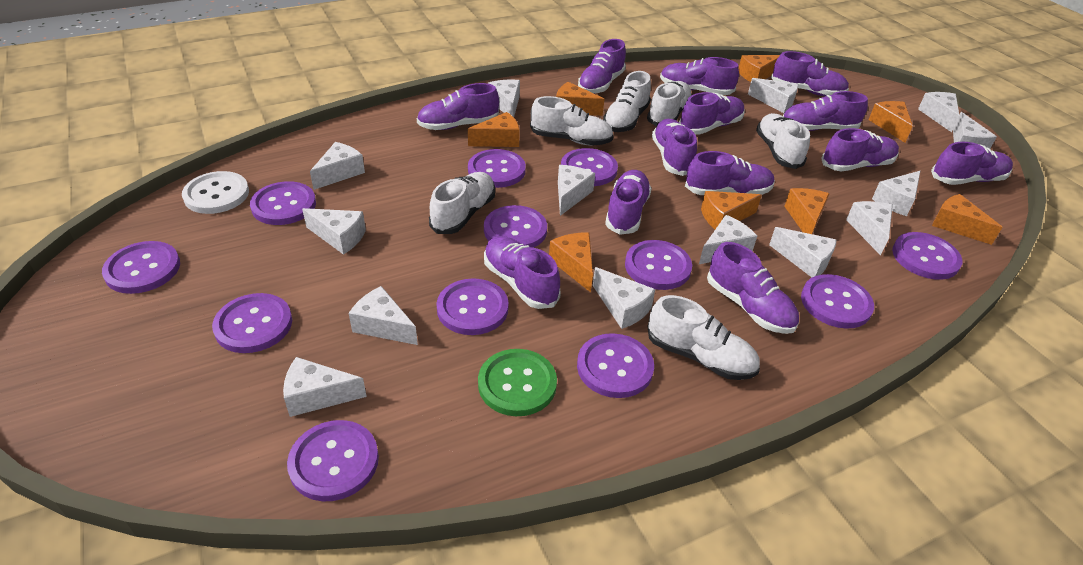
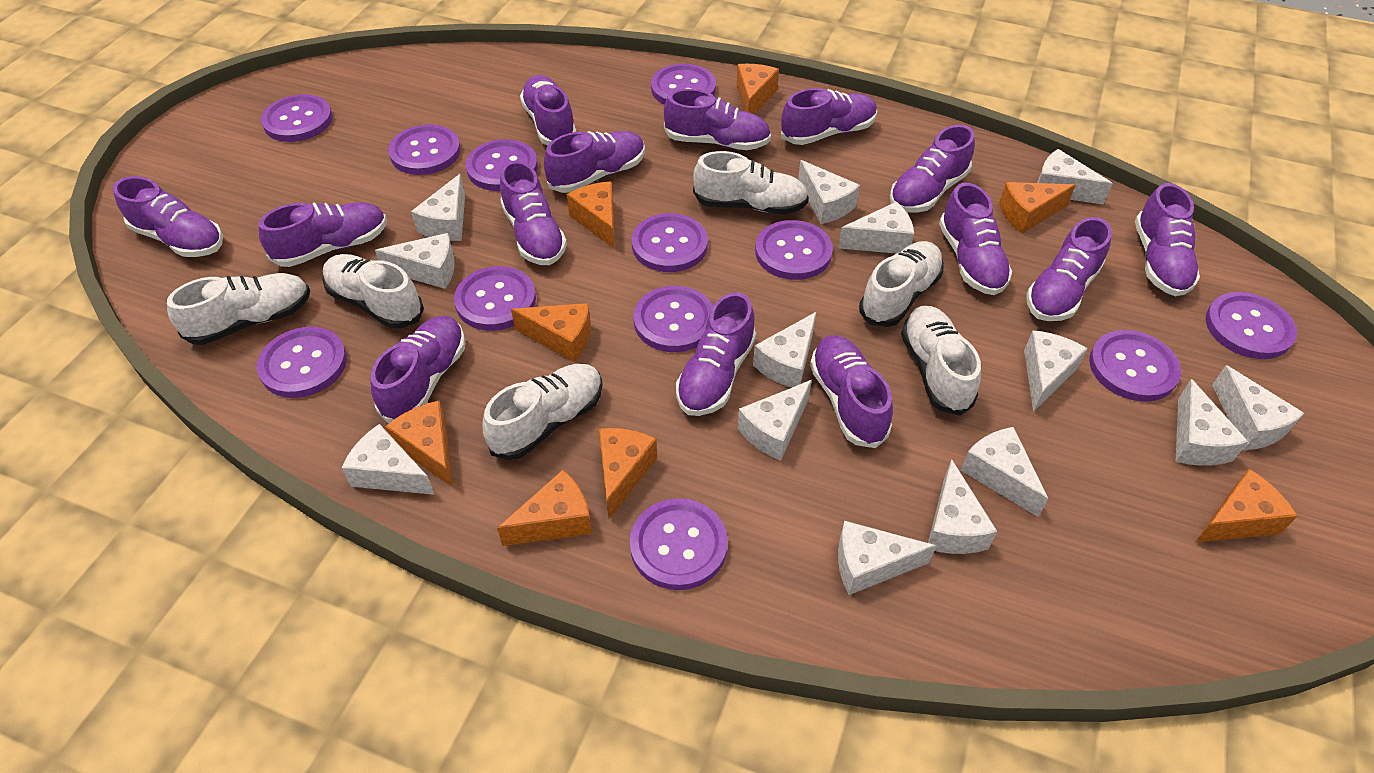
green button: 1 -> 0
purple shoe: 13 -> 14
white button: 1 -> 0

